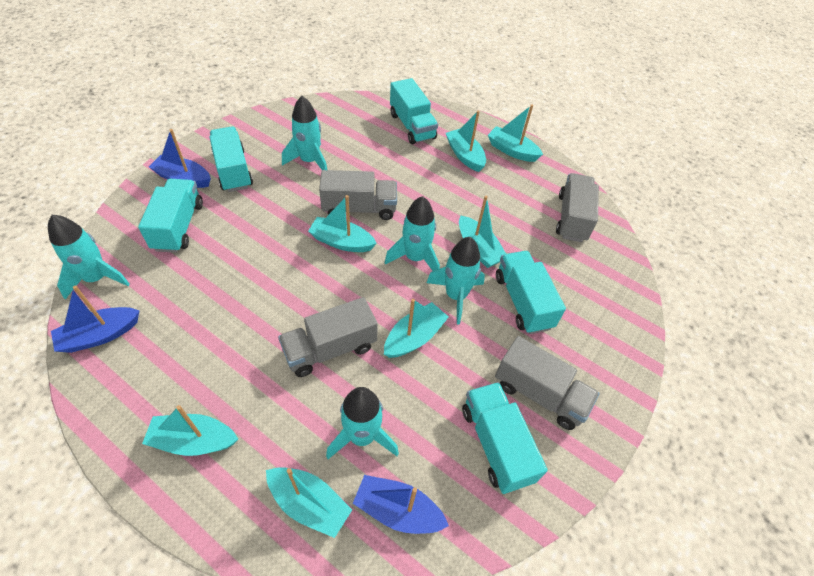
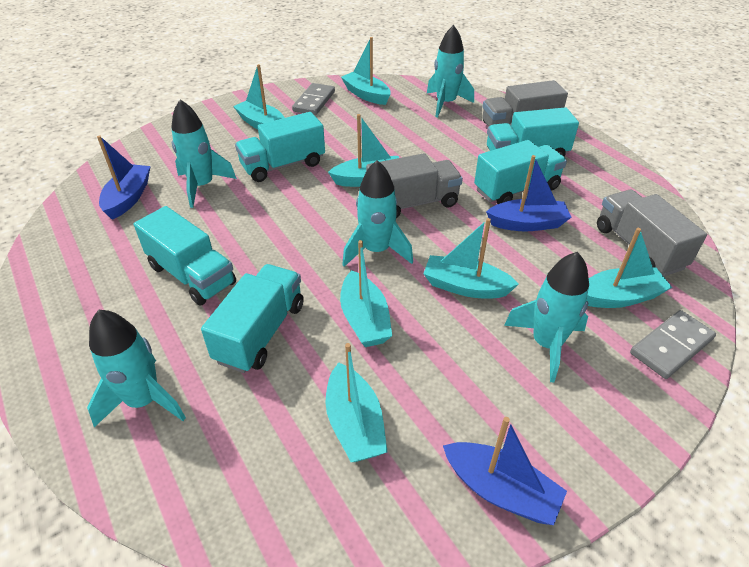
grey domino: 0 -> 2
grey truck: 4 -> 3

